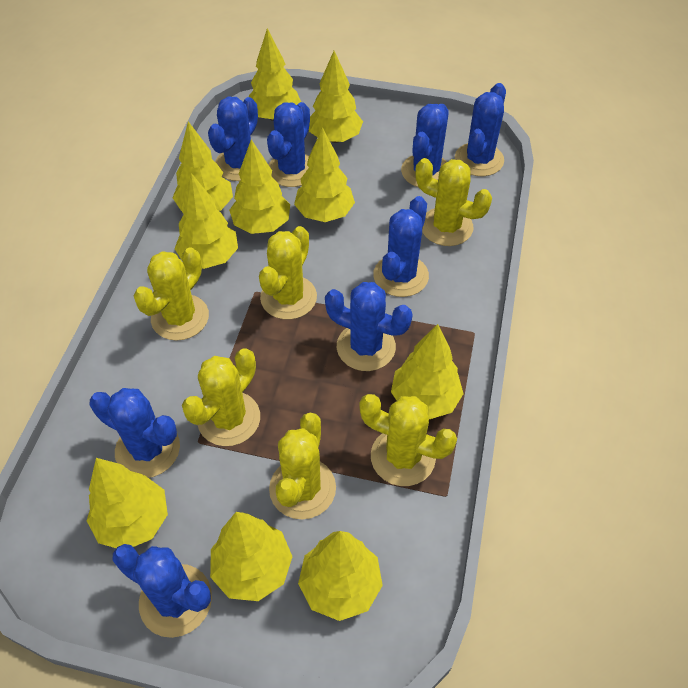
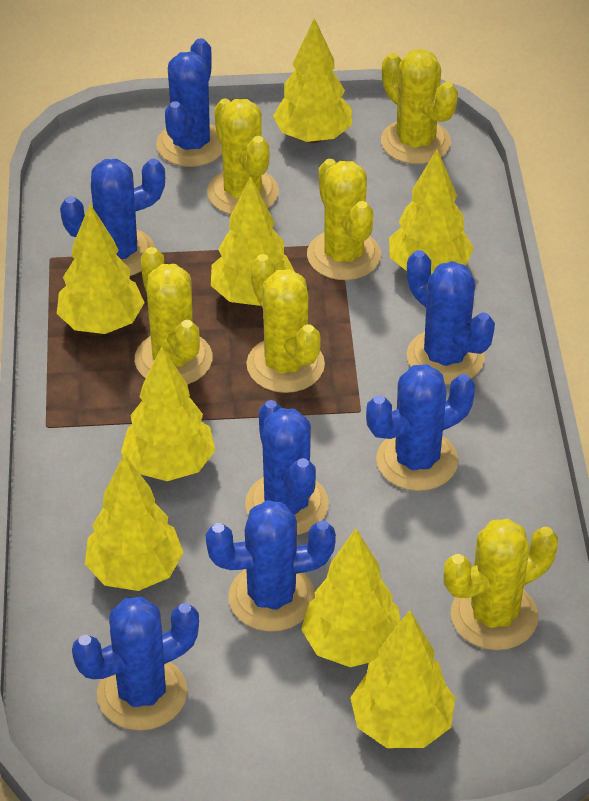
blue cactus: 8 -> 7
yellow tree: 10 -> 8

